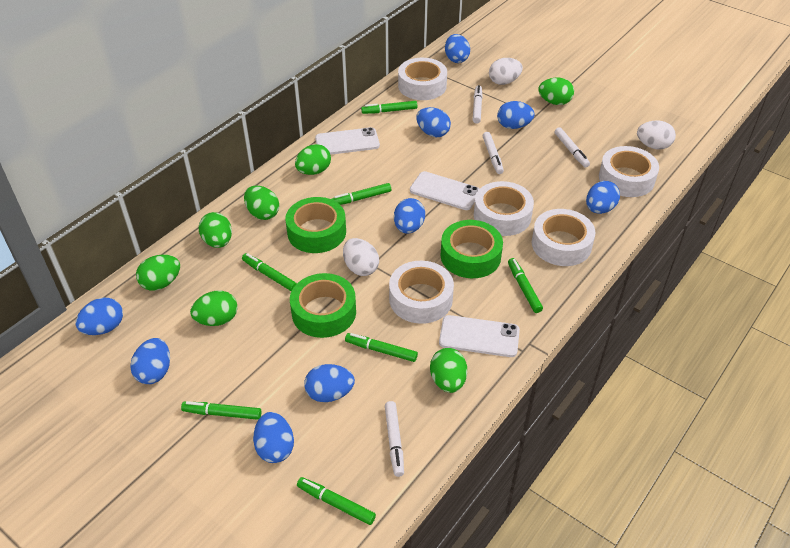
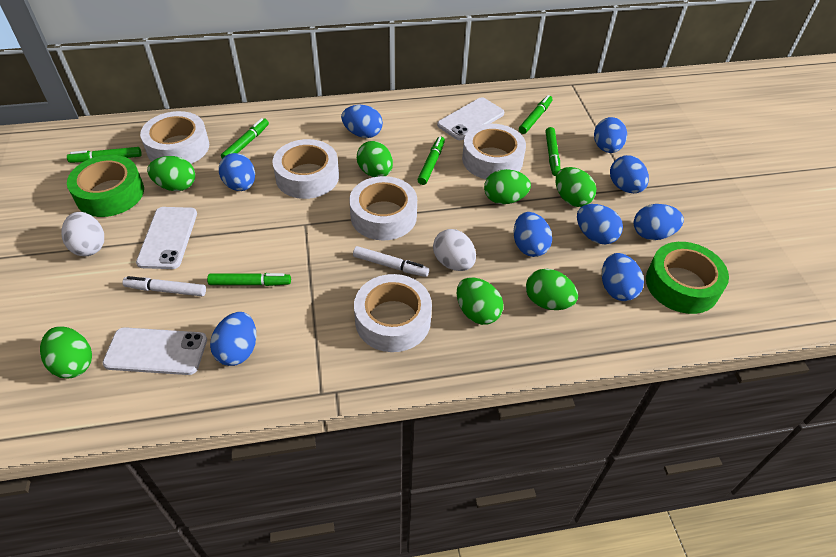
green marker: 7 -> 6
green tape: 3 -> 2
white egg: 3 -> 2
white marker: 4 -> 2

